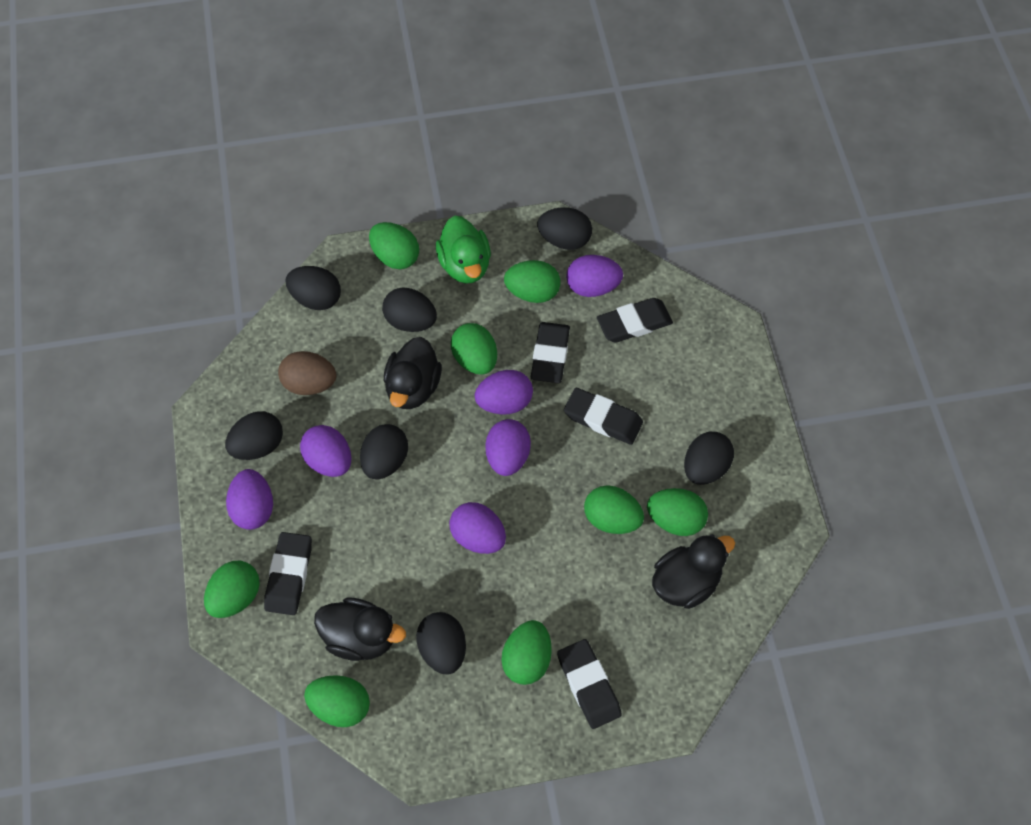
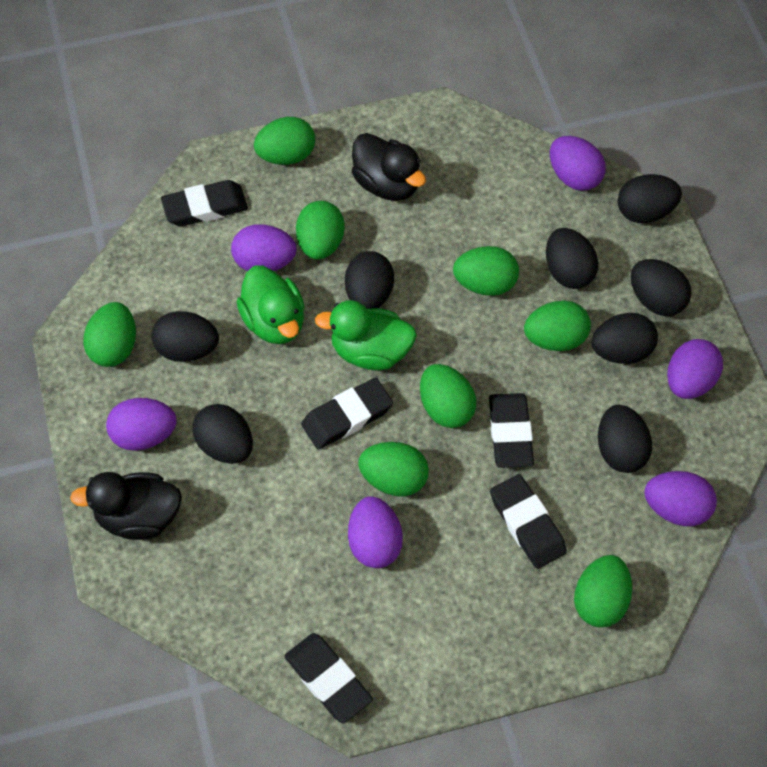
black duck: 3 -> 2
black egg: 7 -> 8
brown egg: 1 -> 0
green duck: 1 -> 2

